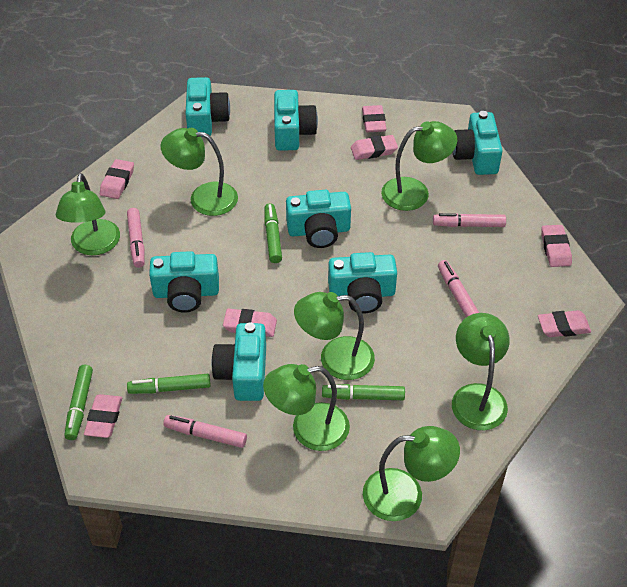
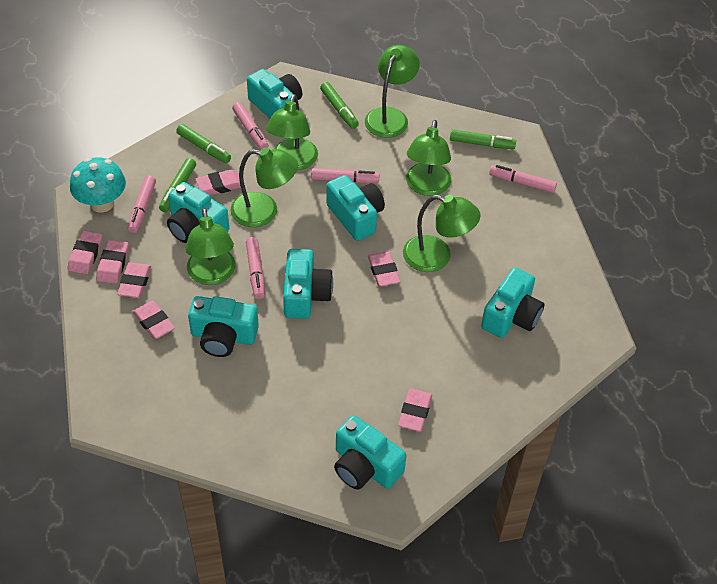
green lamp: 7 -> 6
pink marker: 4 -> 5
turquoise mushroom: 0 -> 1

